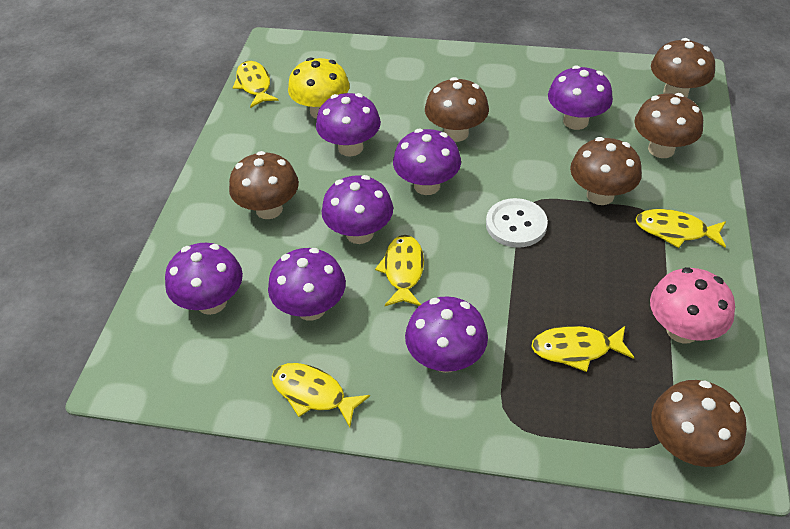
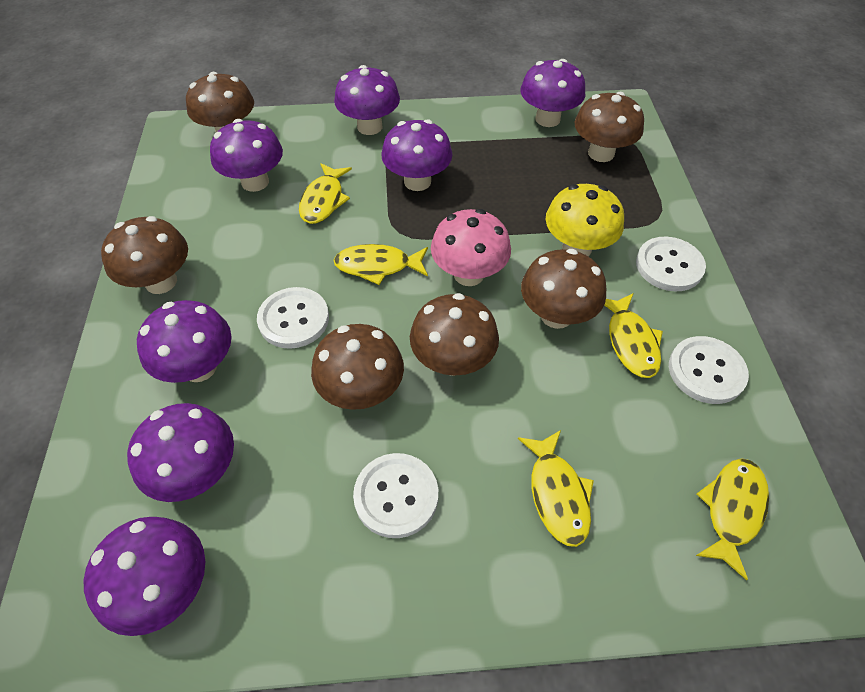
white button: 1 -> 4

